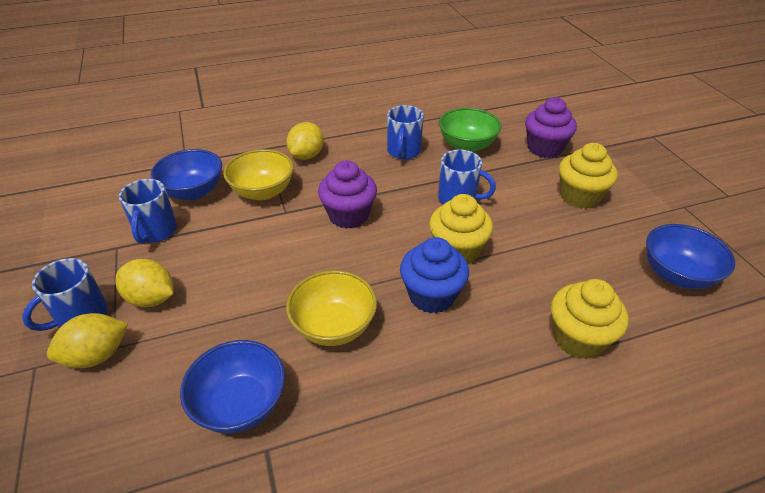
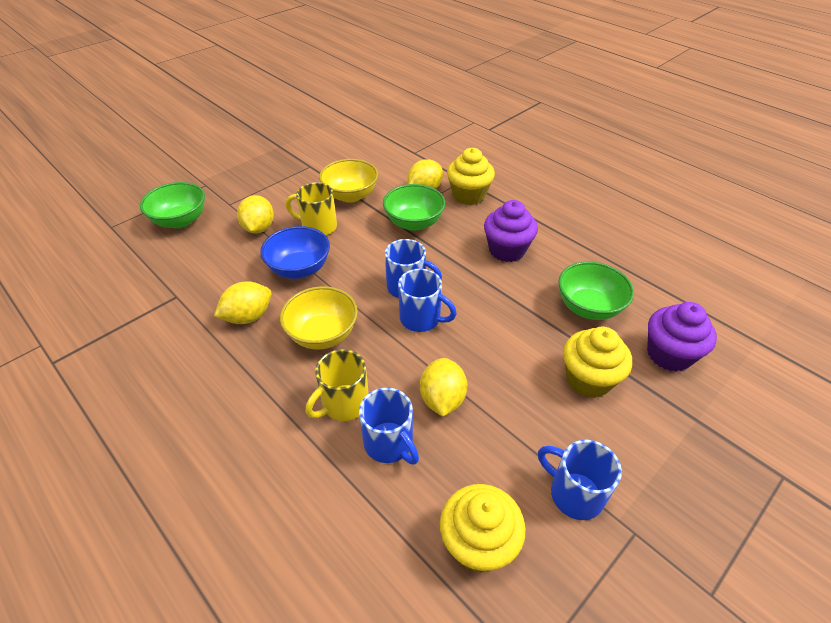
blue bowl: 3 -> 1
blue cupcake: 1 -> 0
green bowl: 1 -> 3
yellow lemon: 3 -> 4
yellow mug: 0 -> 2

